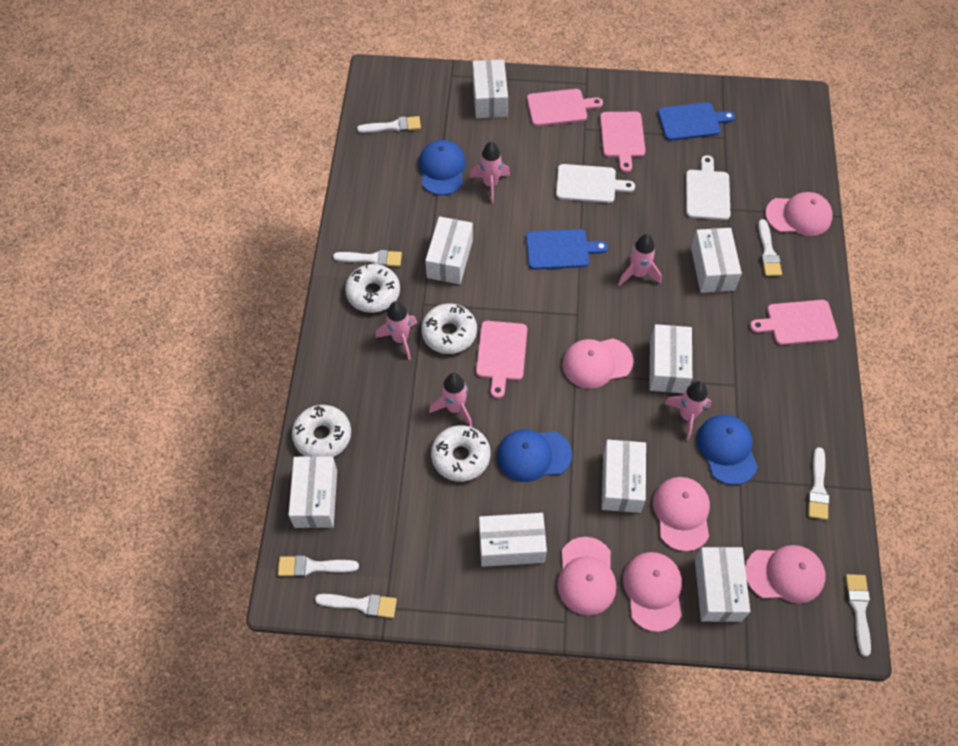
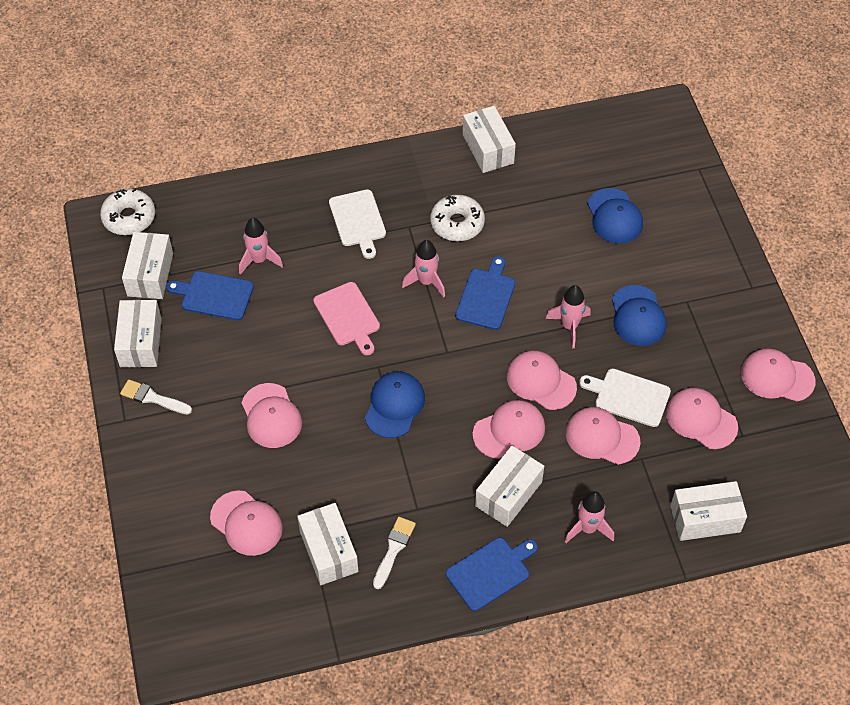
blue cutting board: 2 -> 3
pink cap: 6 -> 7
pink cutting board: 4 -> 1
pink rocket: 5 -> 4
white box: 8 -> 6
white brush: 7 -> 2
white donut: 4 -> 2

